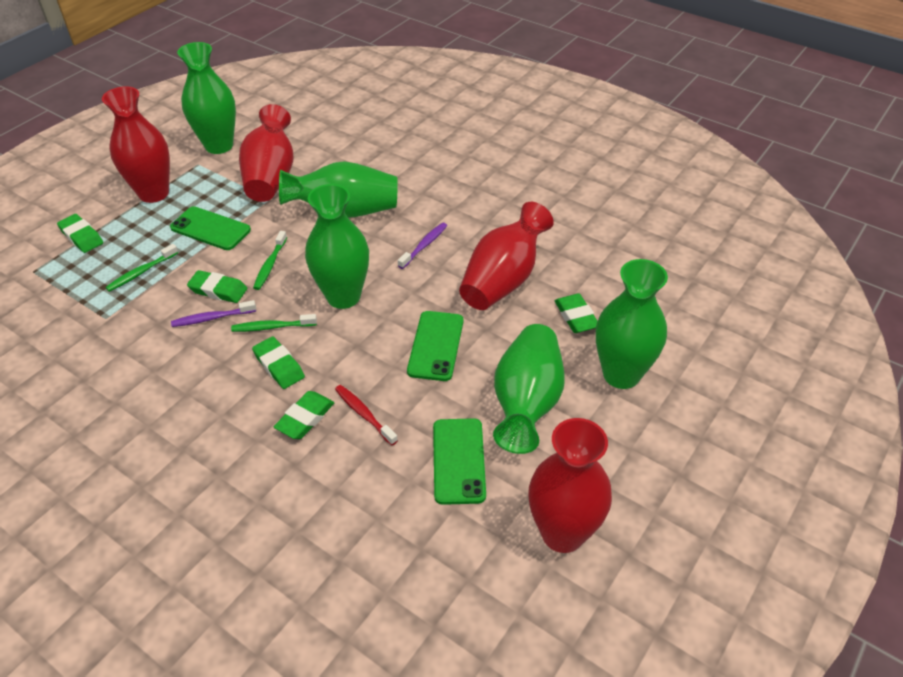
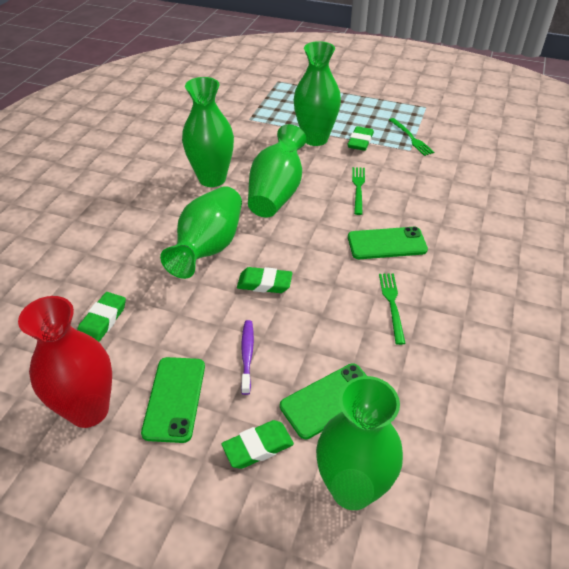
green eraser: 5 -> 4
green fork: 0 -> 3
green toothbrush: 3 -> 0
purple toothbrush: 2 -> 1
red toothbrush: 1 -> 0
red vase: 4 -> 1

